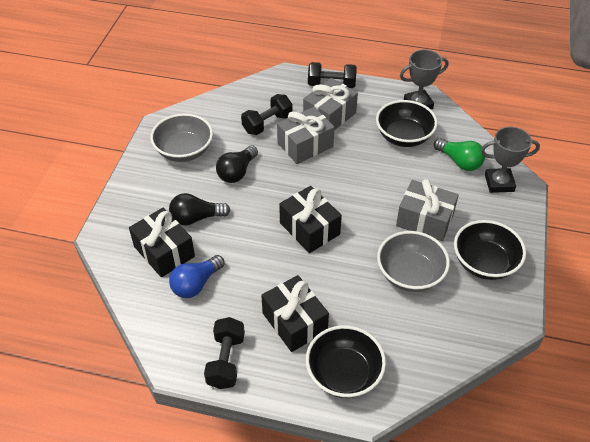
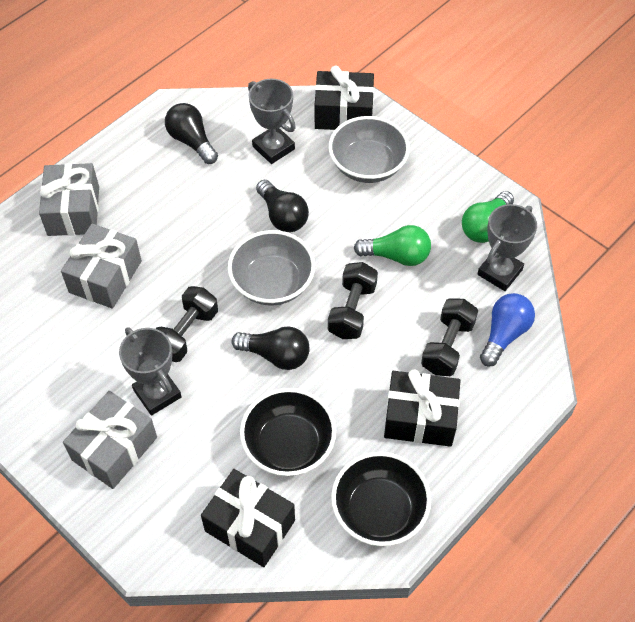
black bowl: 3 -> 2
black light bulb: 2 -> 3
green light bulb: 1 -> 2
grey trophy: 2 -> 3

